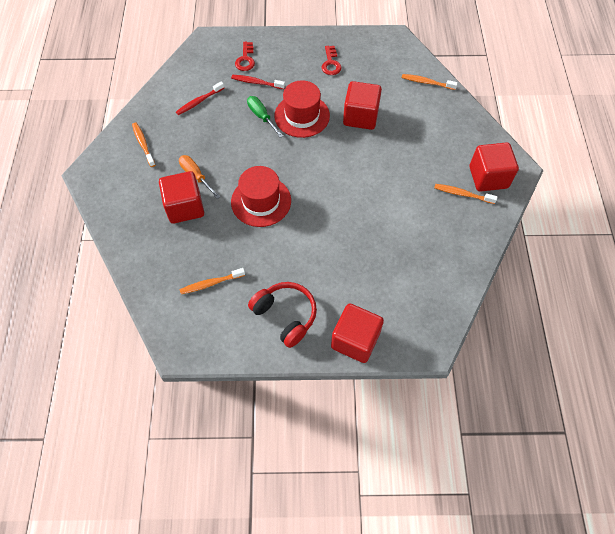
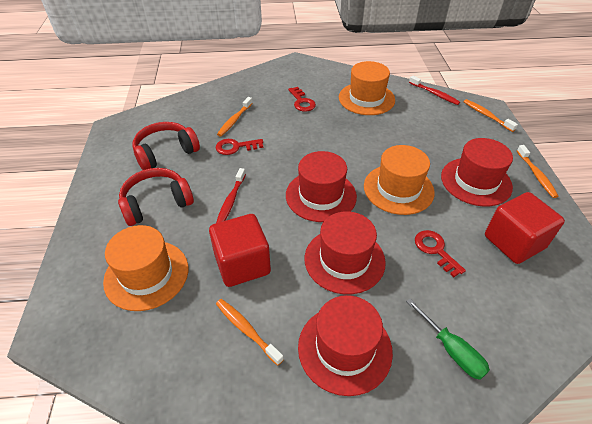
orange hat: 0 -> 3
orange screwdriver: 1 -> 0
red cube: 4 -> 2
red hat: 2 -> 4
red headphones: 1 -> 2
red key: 2 -> 3

